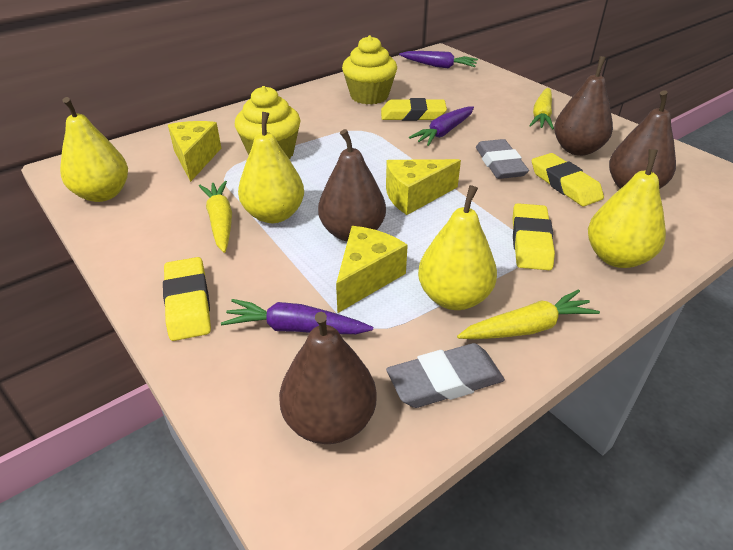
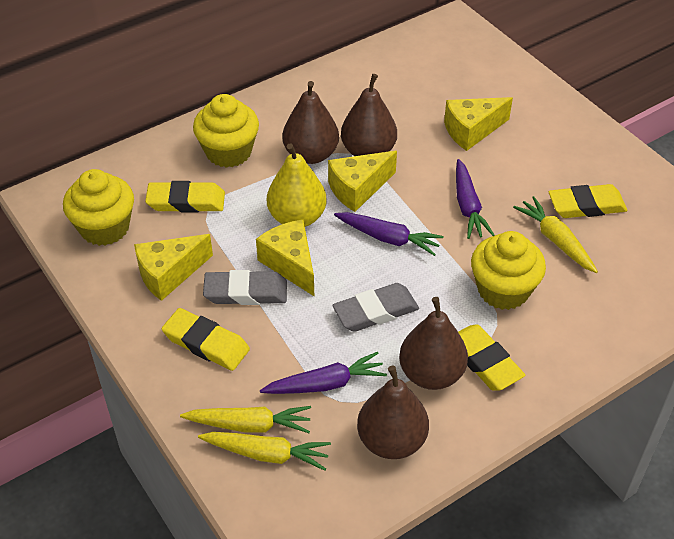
yellow cheese: 3 -> 4
yellow cupcake: 2 -> 3
yellow pear: 4 -> 1

